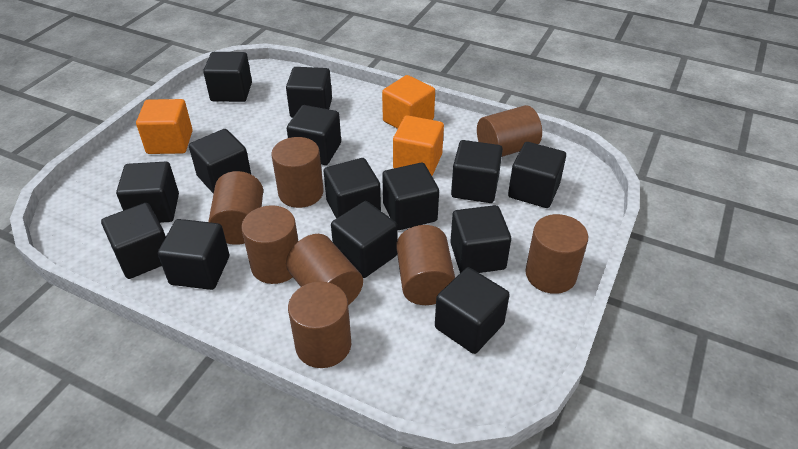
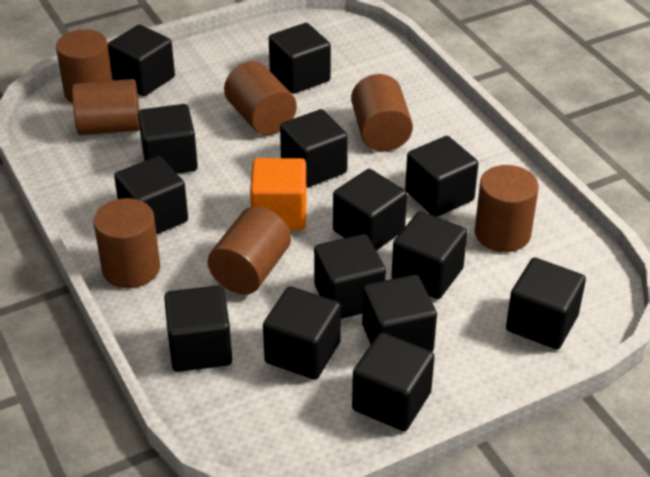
brown cylinder: 8 -> 7
orange cube: 3 -> 1

